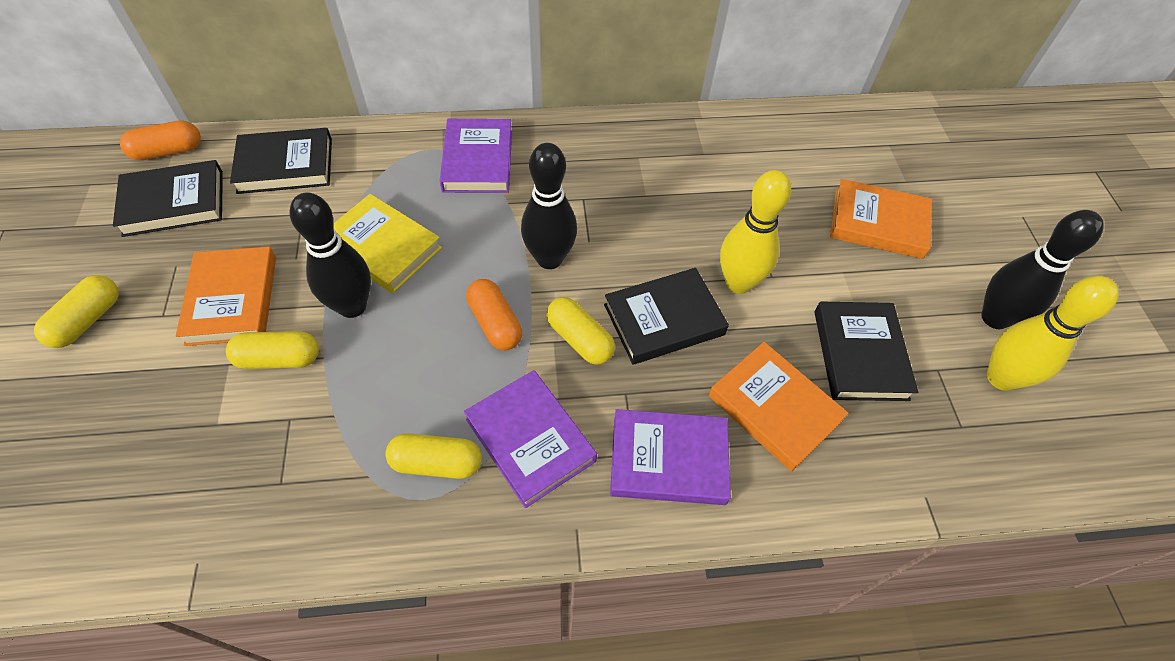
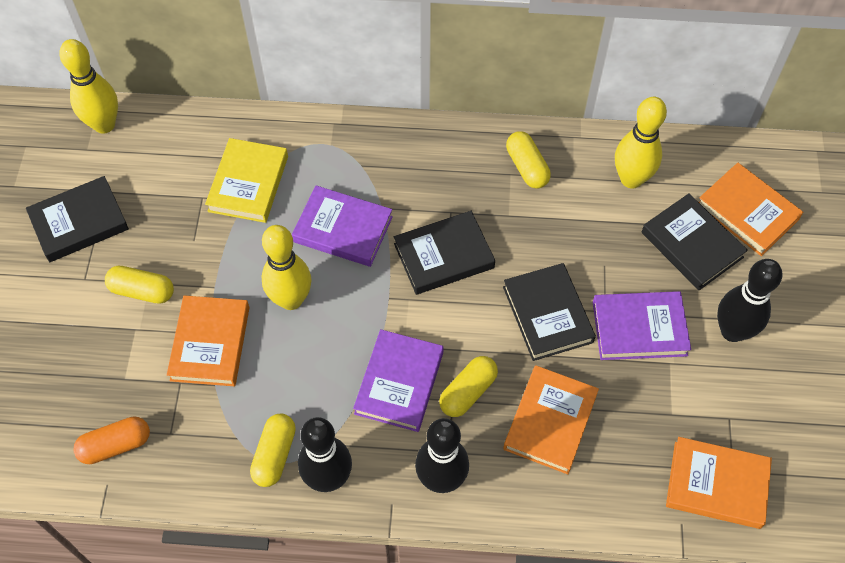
orange book: 3 -> 4
orange capsule: 2 -> 1
yellow bowling pin: 2 -> 3

